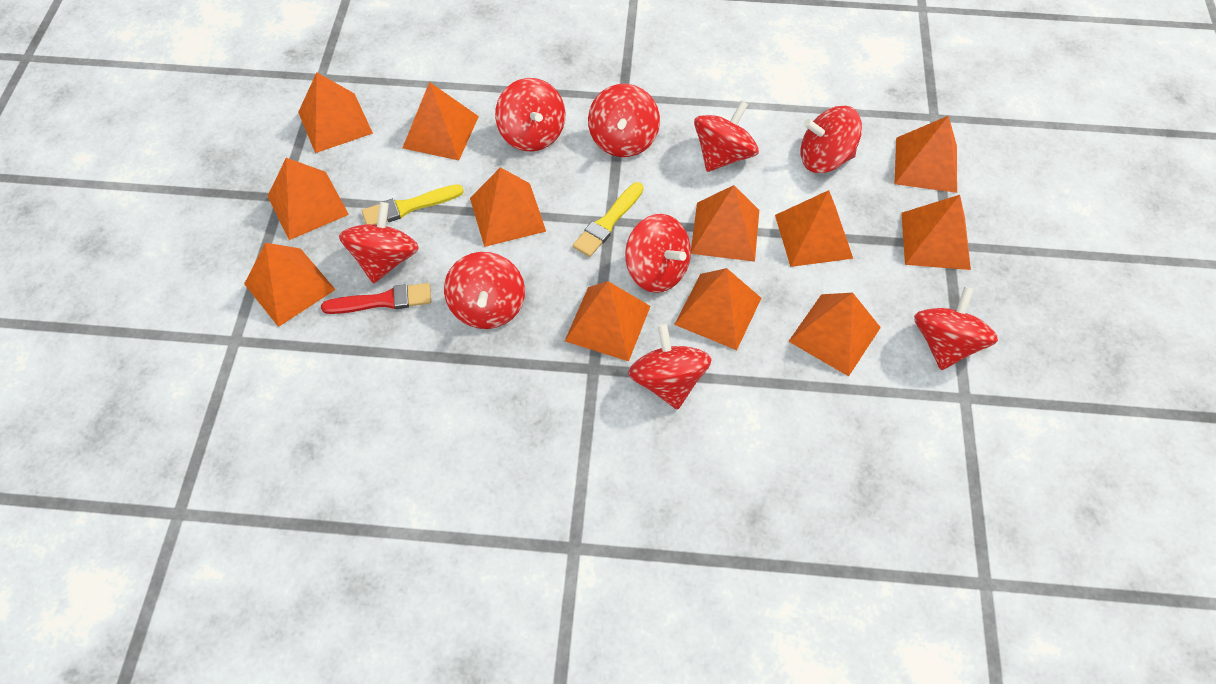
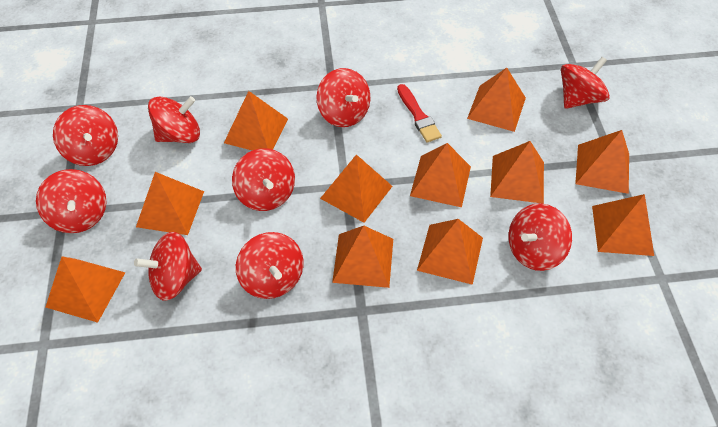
orange pyramid: 12 -> 11
yellow brush: 2 -> 0

